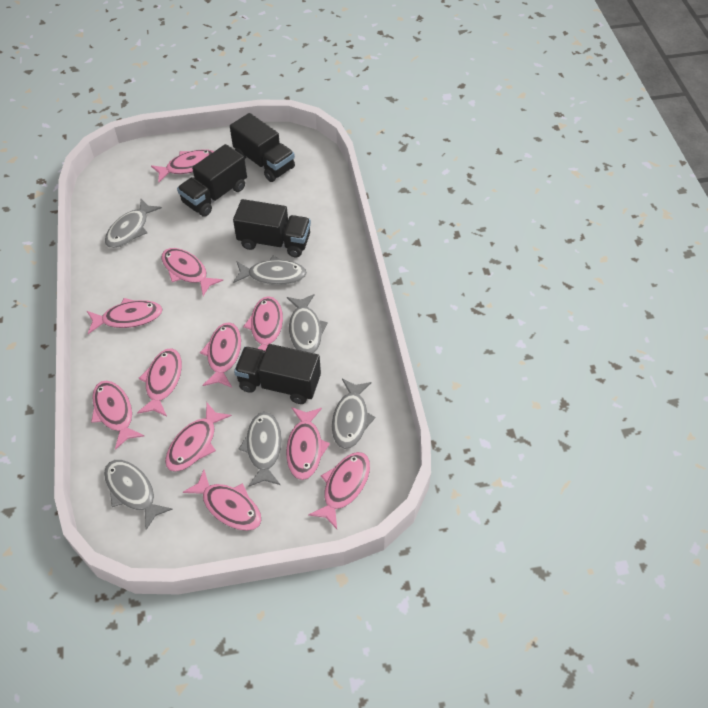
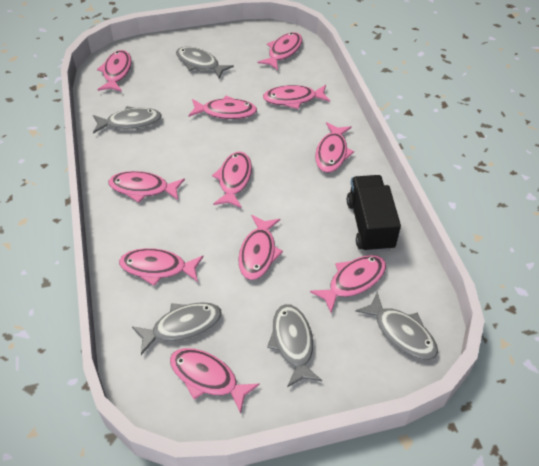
black truck: 4 -> 1
grey fish: 6 -> 5

